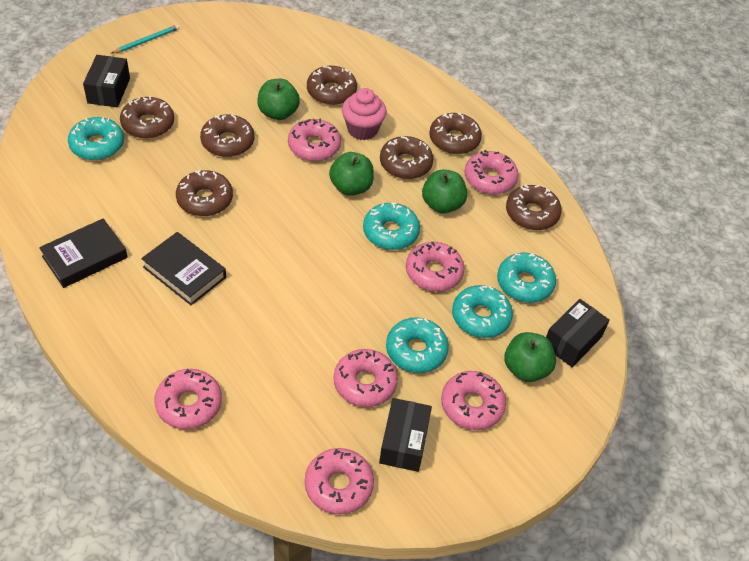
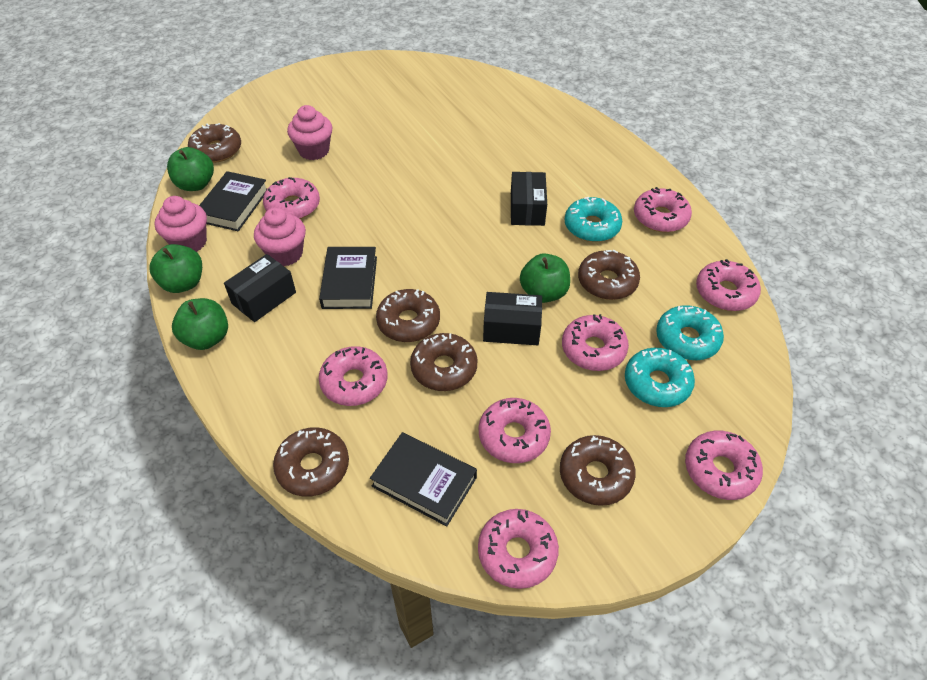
black book: 2 -> 3
brown donut: 7 -> 6
pink cupcake: 1 -> 3
pink donut: 7 -> 8
turquoise donut: 5 -> 3
turquoise pencil: 1 -> 0

